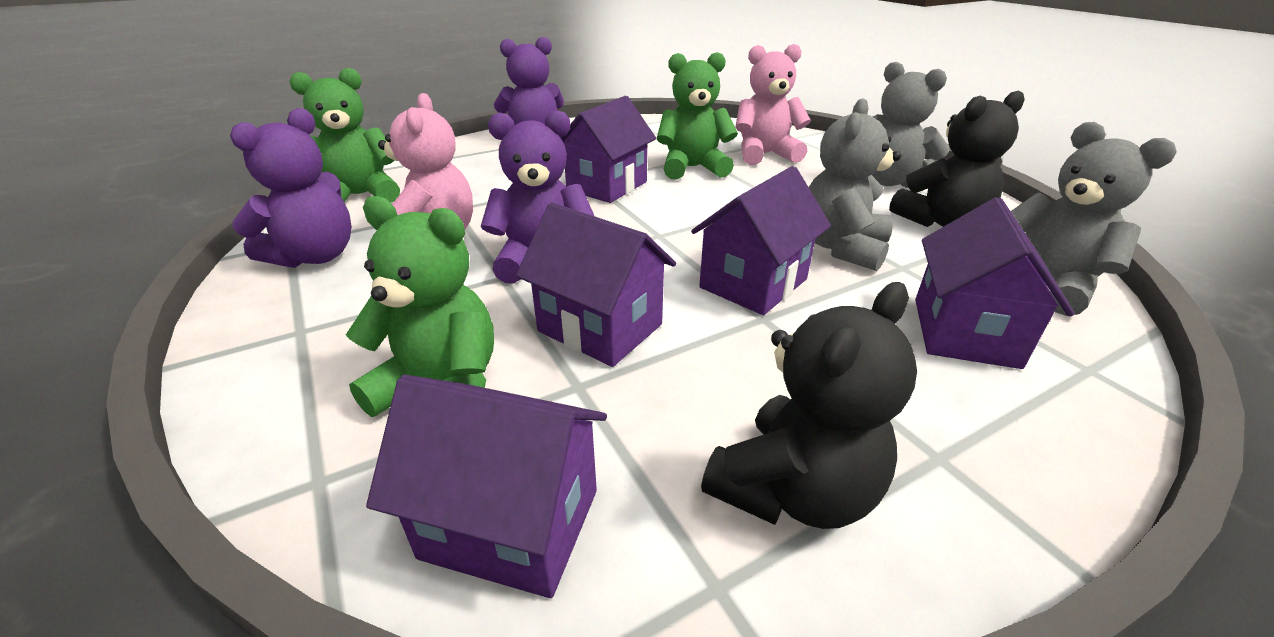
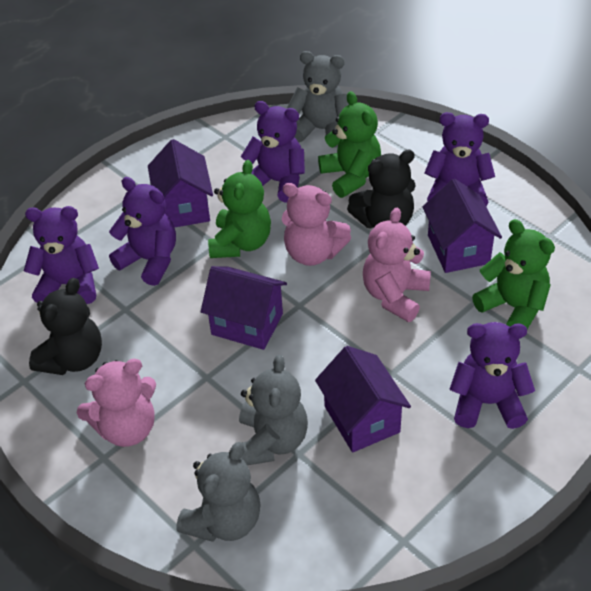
pink teddy bear: 2 -> 3
purple house: 5 -> 4
purple teddy bear: 3 -> 5

